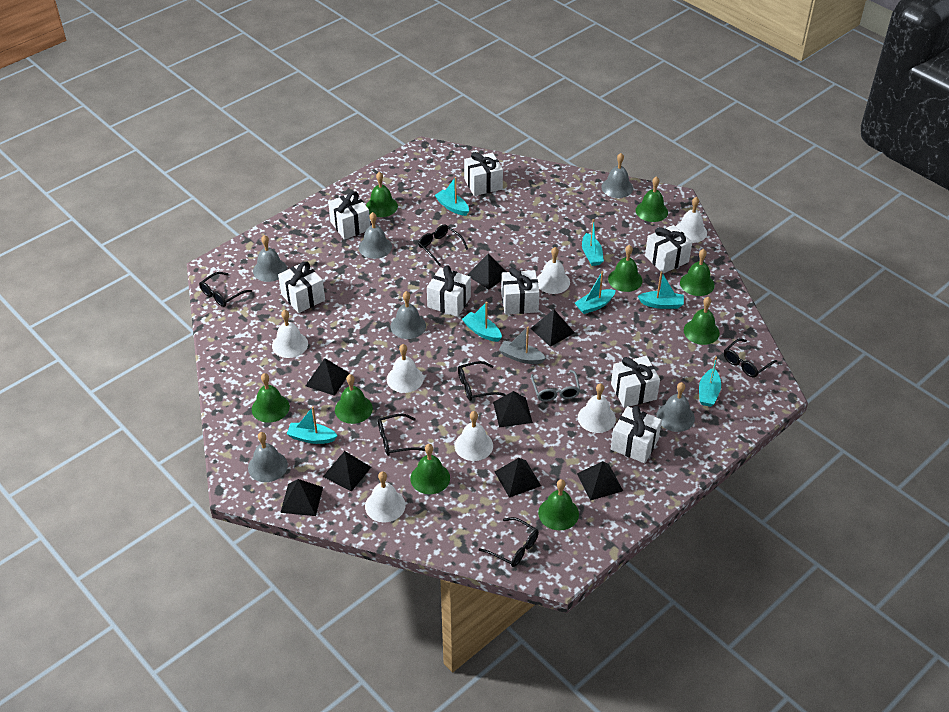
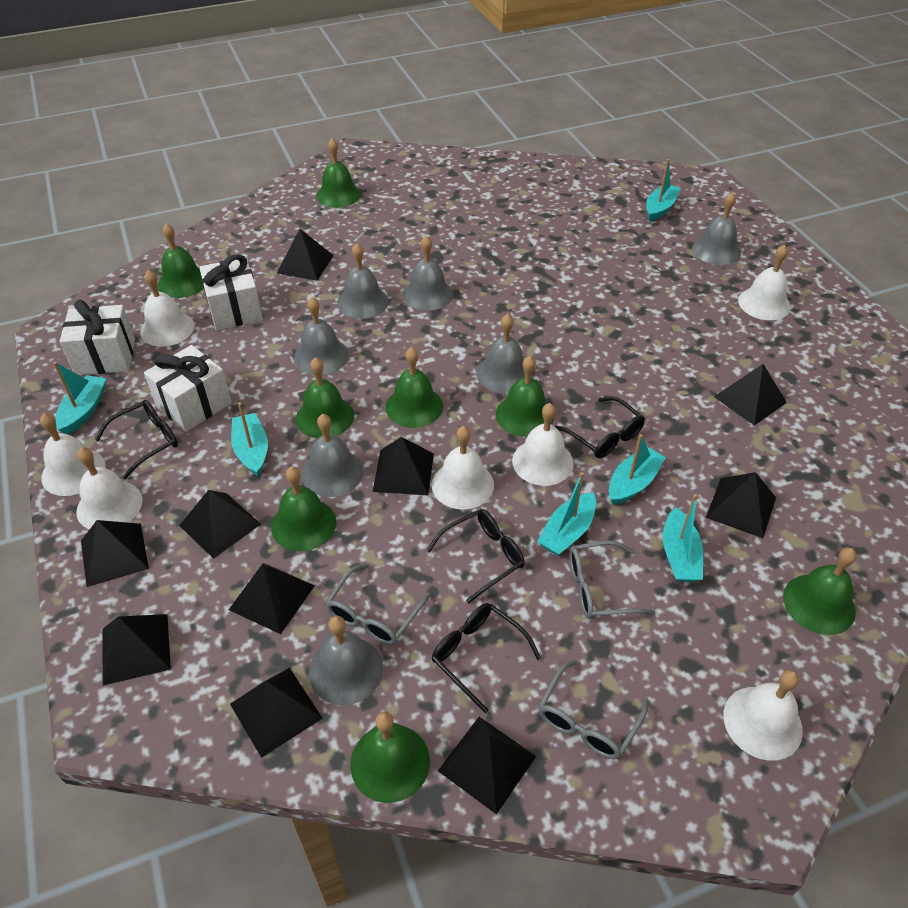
black glasses: 6 -> 4
black pyramid: 8 -> 10
green bell: 9 -> 8
grey bell: 6 -> 7
grey boat: 1 -> 0
grey glasses: 1 -> 3
turquoise boat: 7 -> 6
white gift: 8 -> 3

